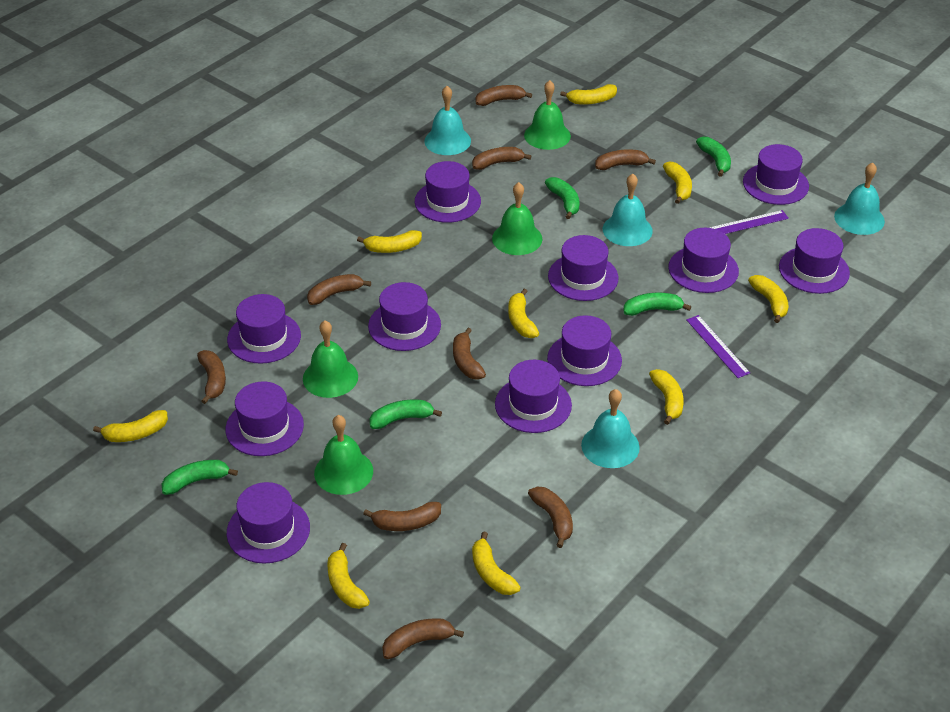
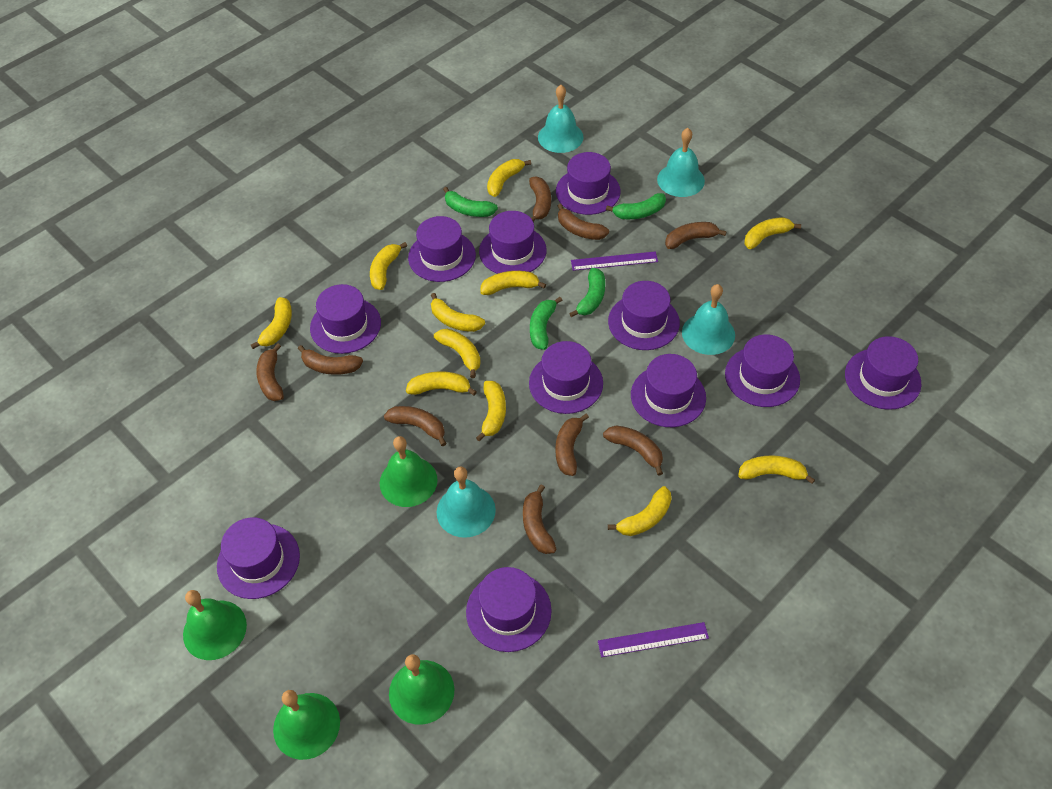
green banana: 5 -> 4
yellow banana: 9 -> 11

